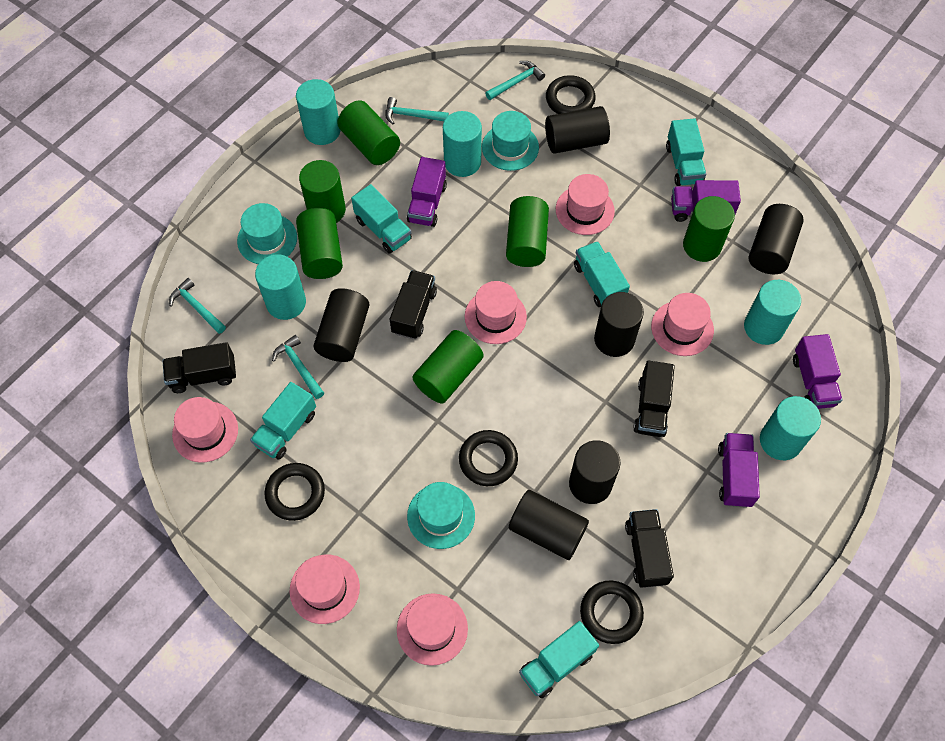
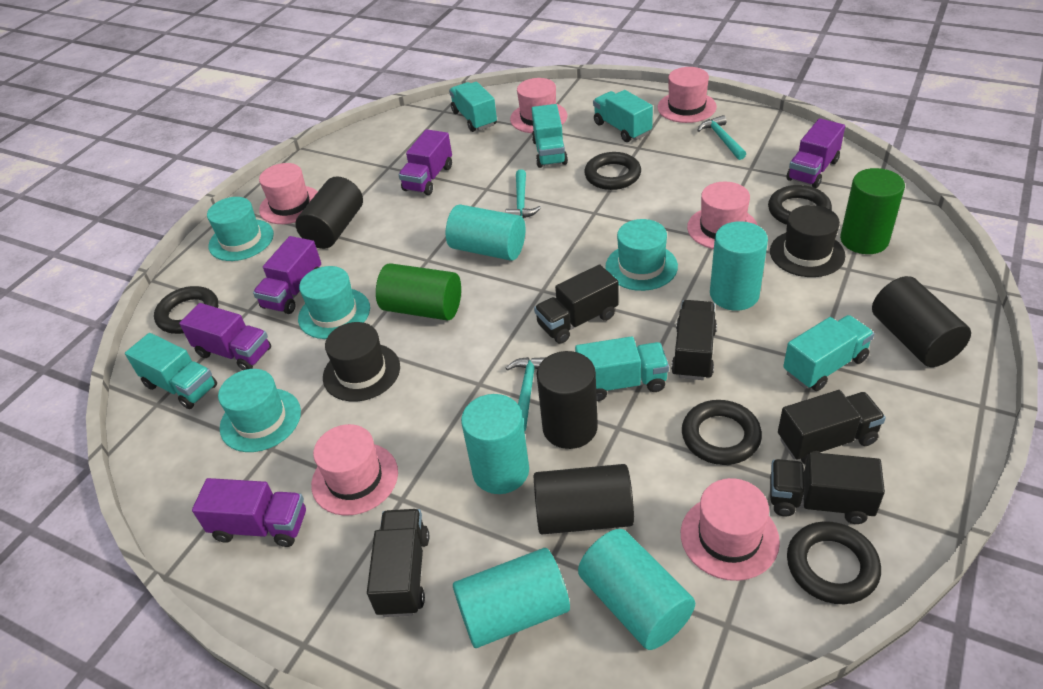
black cylinder: 6 -> 4
black hat: 0 -> 2
black ring: 4 -> 5
black truck: 4 -> 5
green cylinder: 6 -> 2
purple truck: 4 -> 5
turquoise hammer: 4 -> 3
turquoise hat: 3 -> 4
turquoise truck: 5 -> 6

